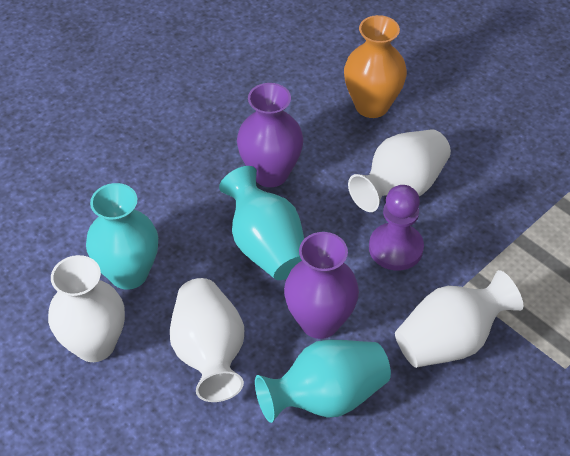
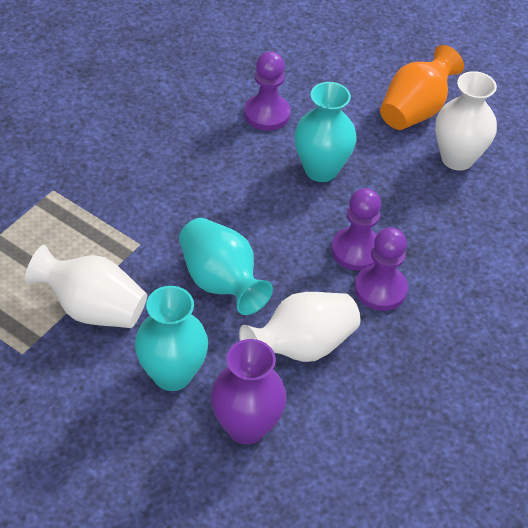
purple pawn: 1 -> 3
purple vase: 2 -> 1
white vase: 4 -> 3

